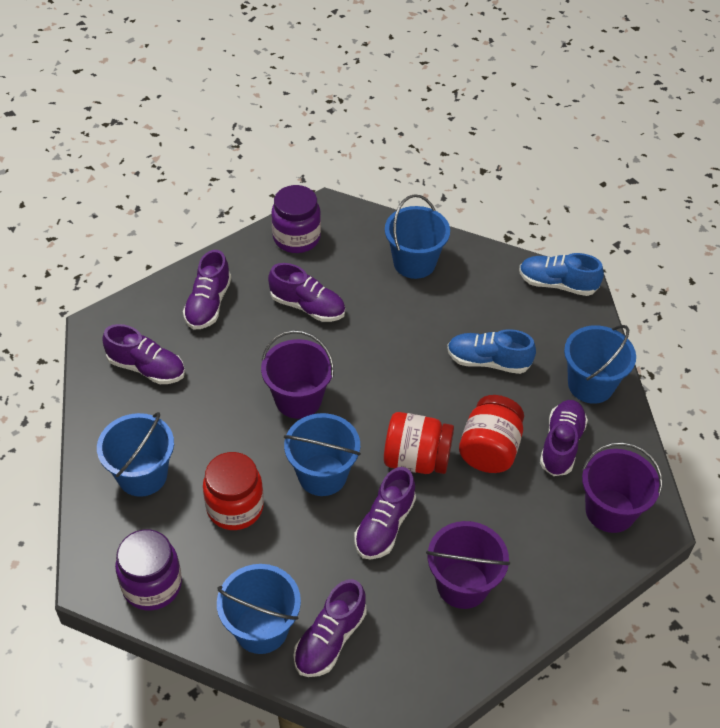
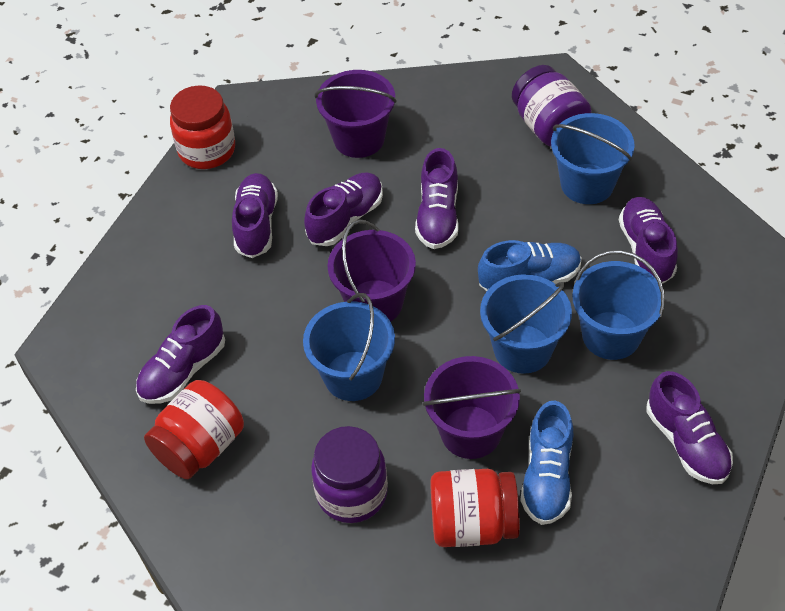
blue bucket: 5 -> 4

